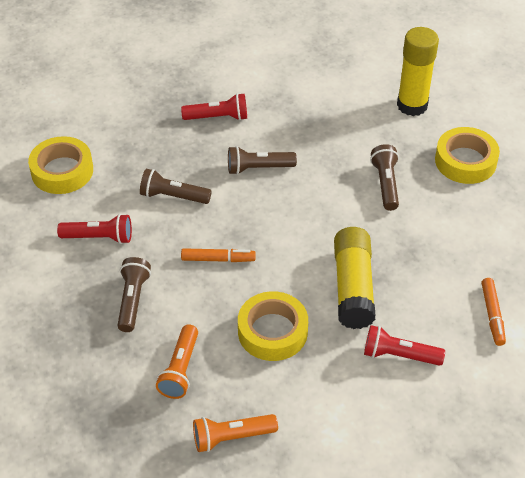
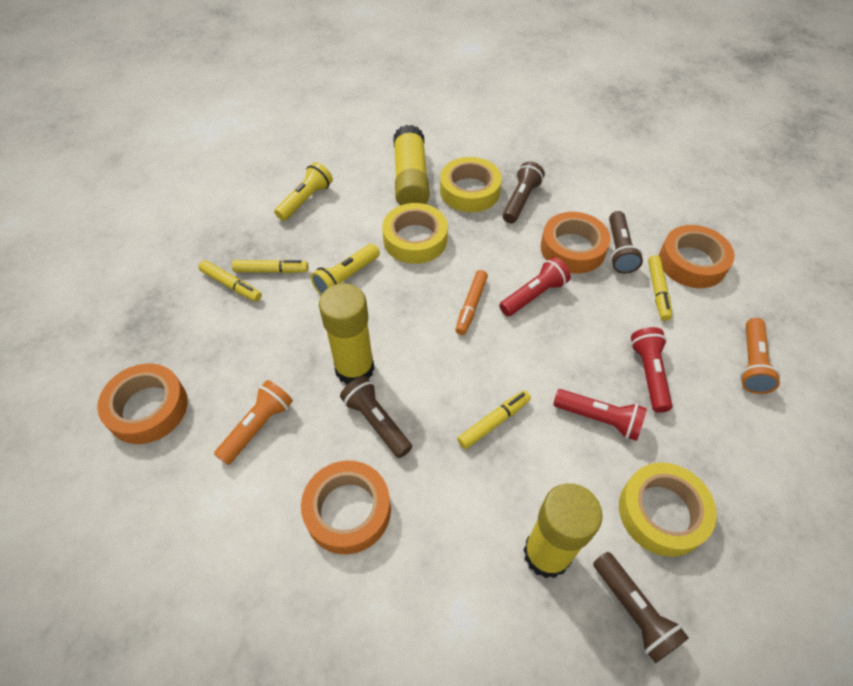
orange marker: 2 -> 1
orange tape: 0 -> 4
yellow flashlight: 0 -> 2
yellow glue stick: 2 -> 3
yellow marker: 0 -> 4

